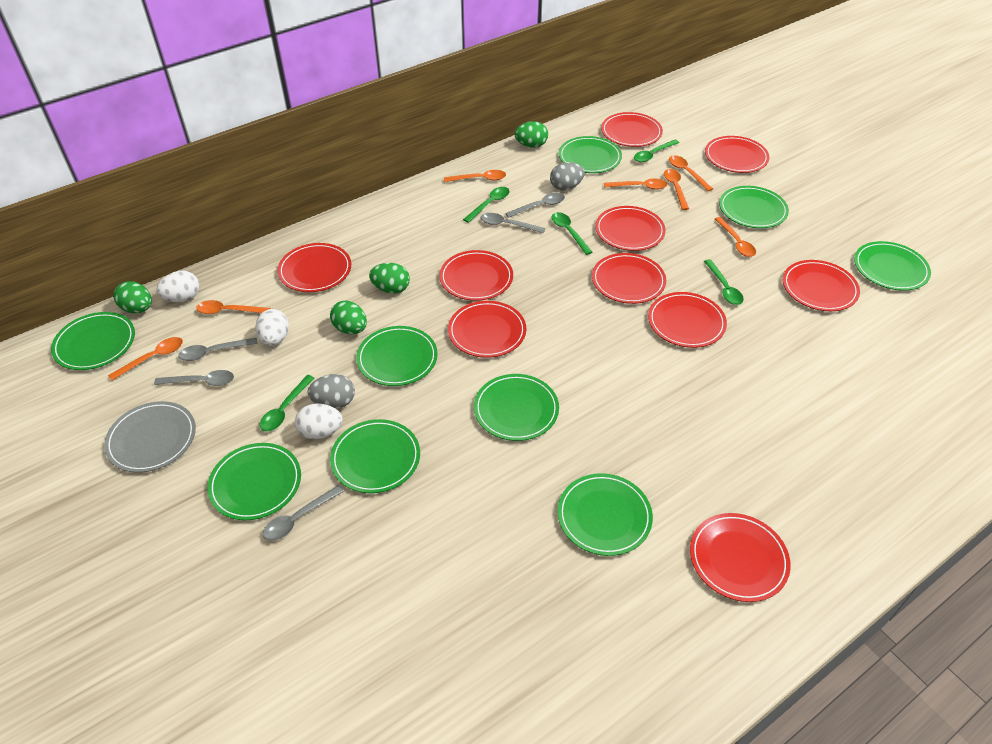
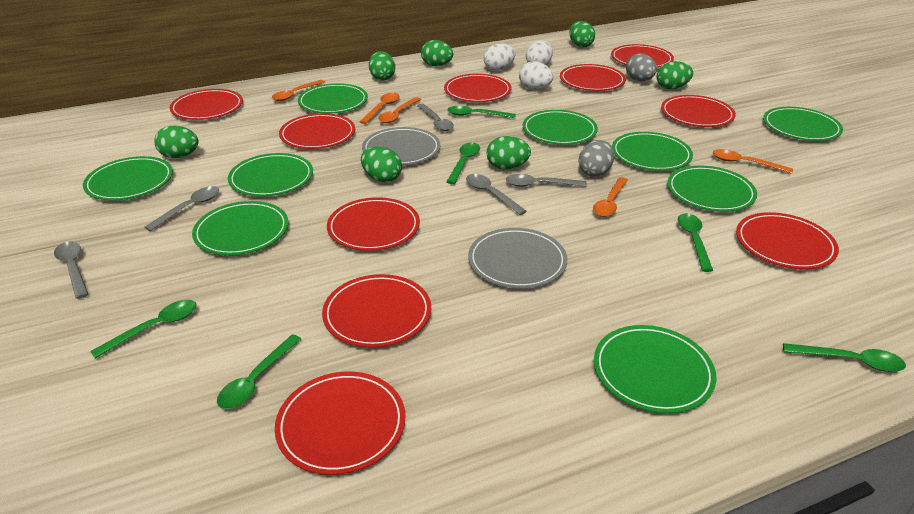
green egg: 4 -> 7
green spoon: 5 -> 6
grey plate: 1 -> 2
orange spoon: 7 -> 5

